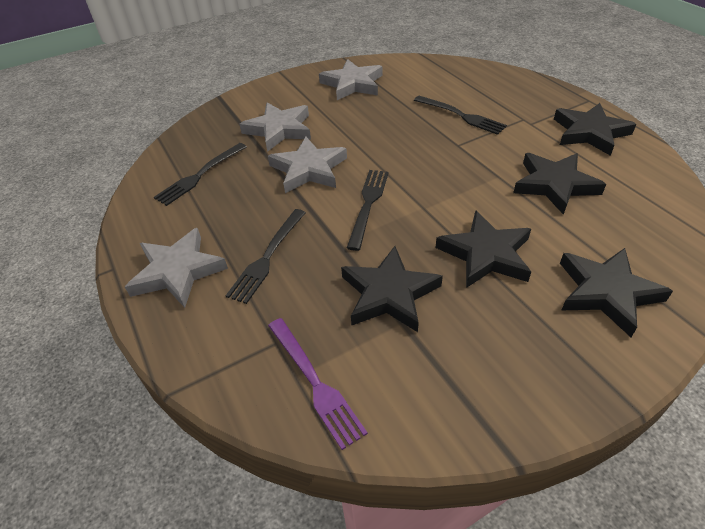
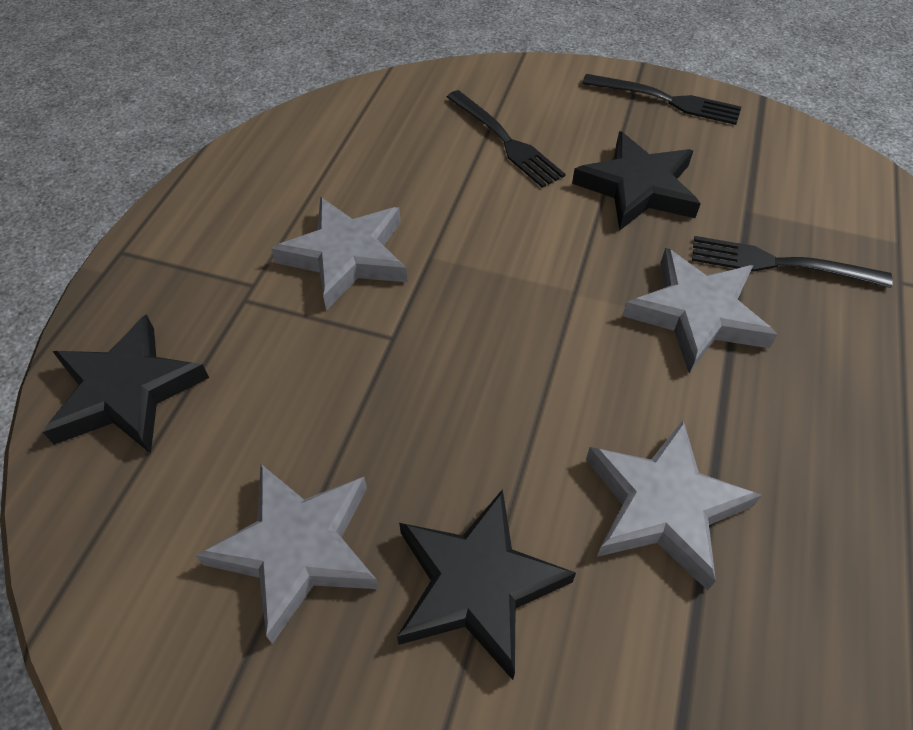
black fork: 4 -> 3
black star: 5 -> 3
purple fork: 1 -> 0

